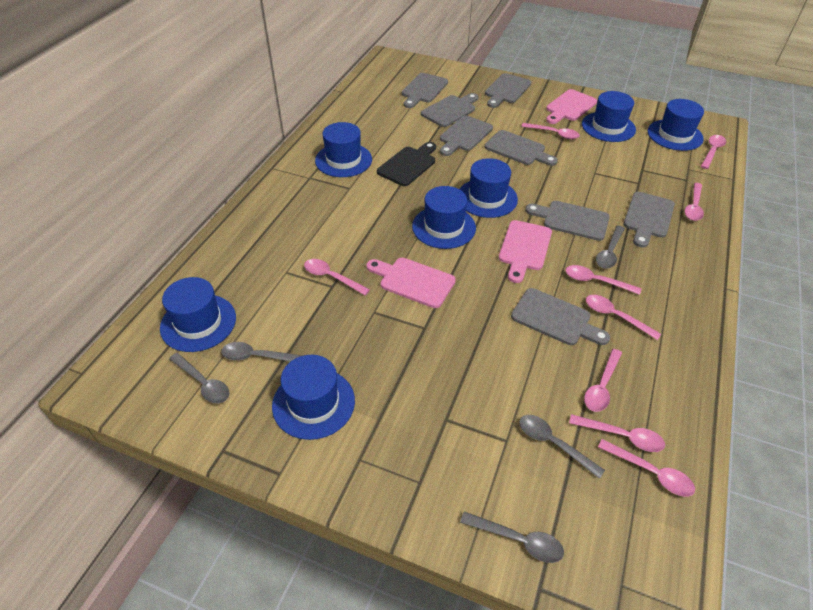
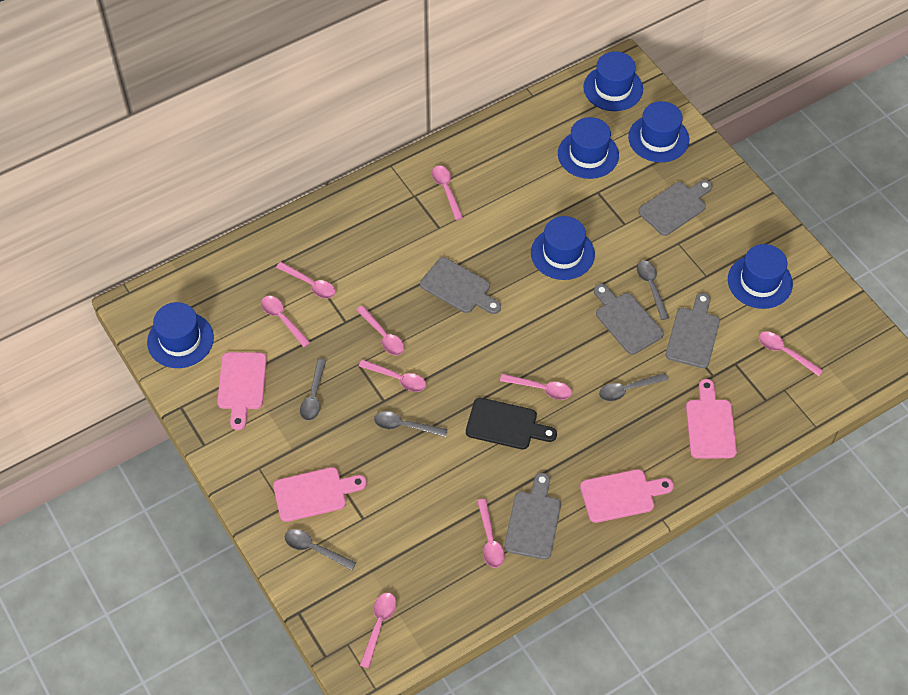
blue hat: 7 -> 6
grey cutting board: 8 -> 5
pink cutting board: 3 -> 4

